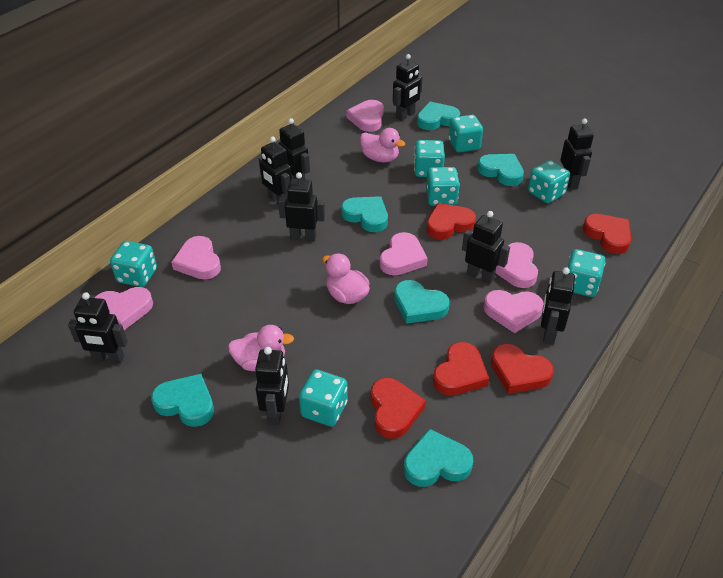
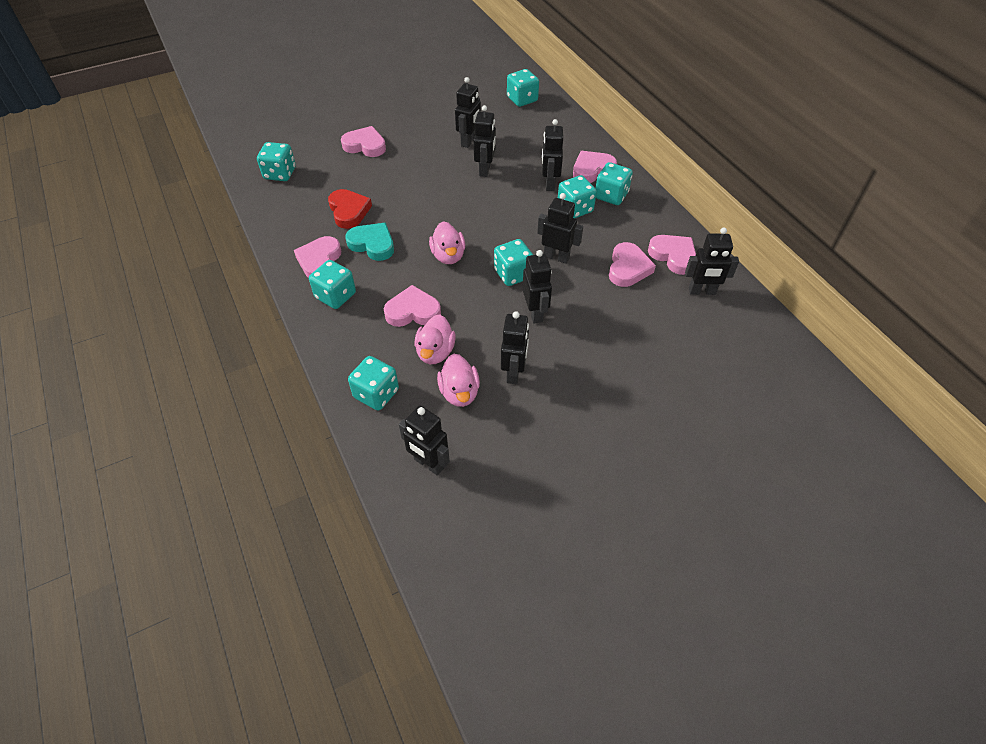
black robot: 9 -> 8
red heart: 5 -> 1
turquoise heart: 6 -> 1

